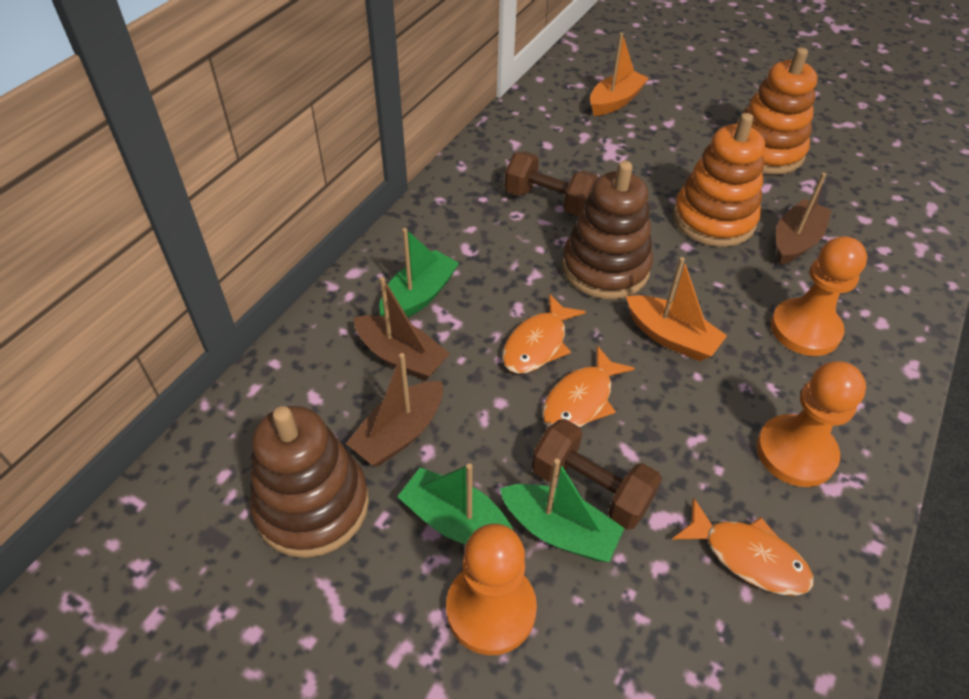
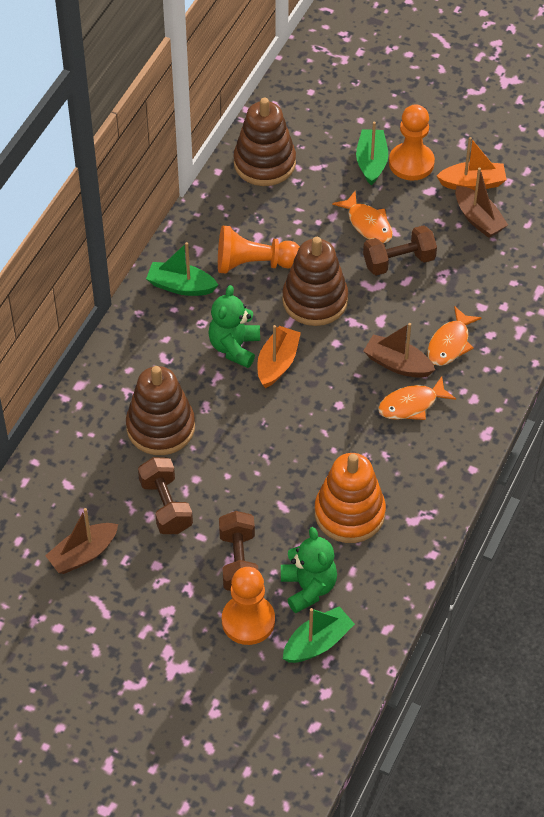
brown dumbbell: 2 -> 3
brown stacking toy: 2 -> 3
green teddy bear: 0 -> 2
orange stacking toy: 2 -> 1

